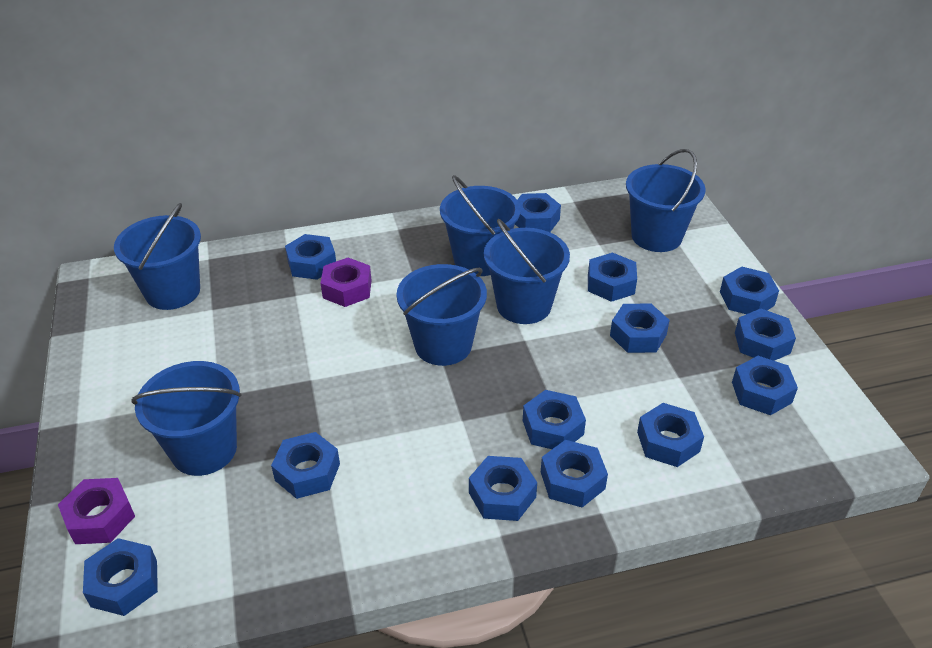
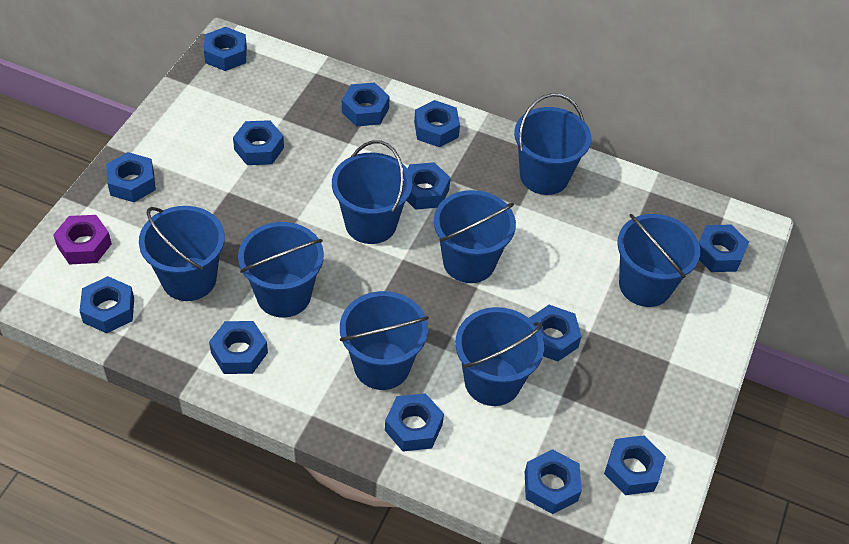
blue bucket: 6 -> 8
purple nut: 2 -> 1

